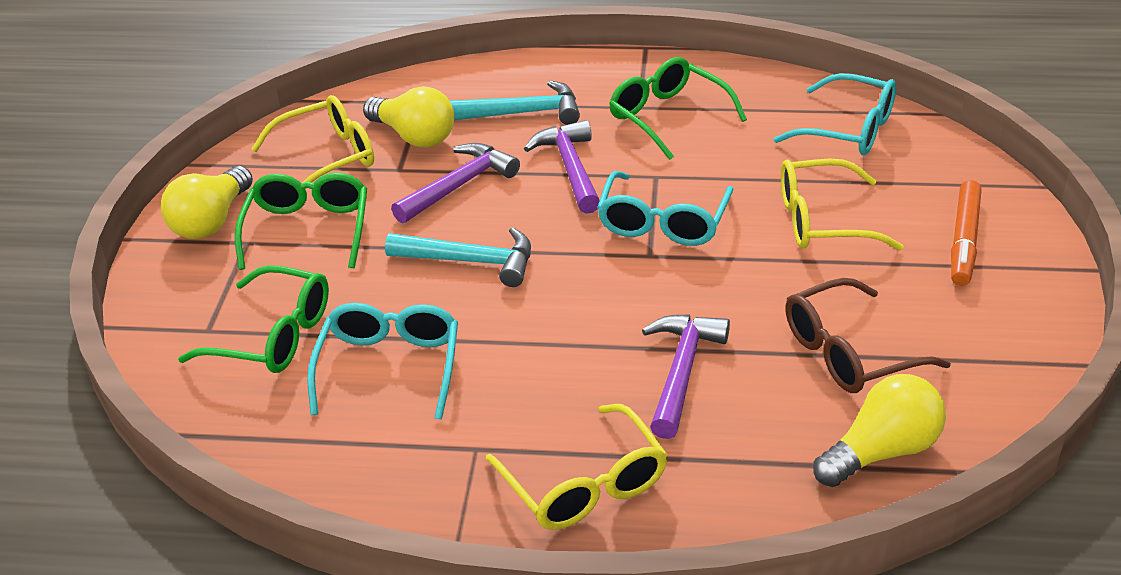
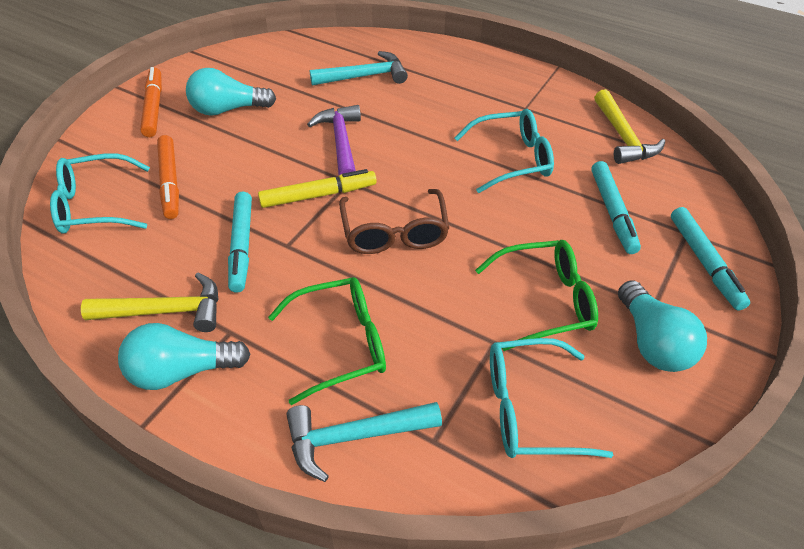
green glasses: 3 -> 2
orange marker: 1 -> 2
purple hammer: 3 -> 1
turquoise light bulb: 0 -> 3
turquoise marker: 0 -> 3
yellow glasses: 3 -> 0
yellow hammer: 0 -> 2
yellow light bulb: 3 -> 0
yellow marker: 0 -> 1

